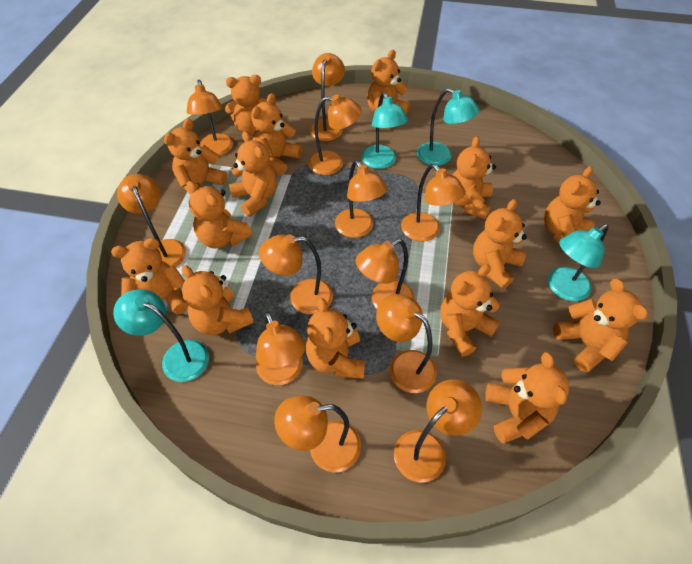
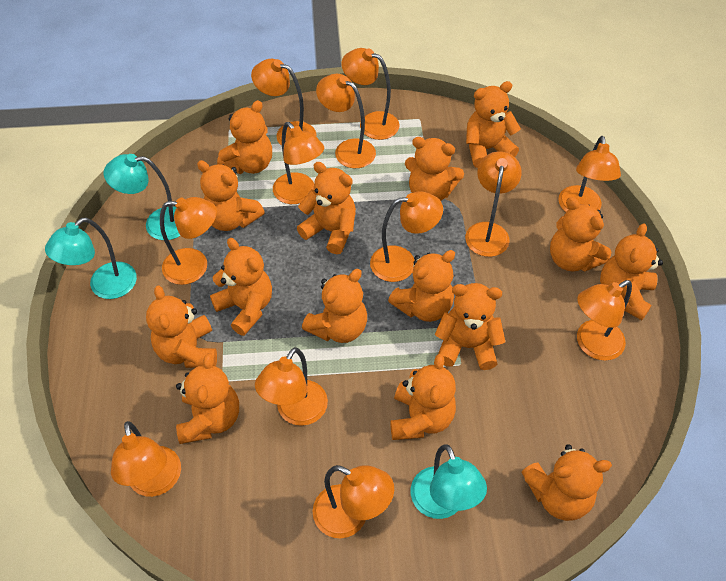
turquoise lamp: 4 -> 3

